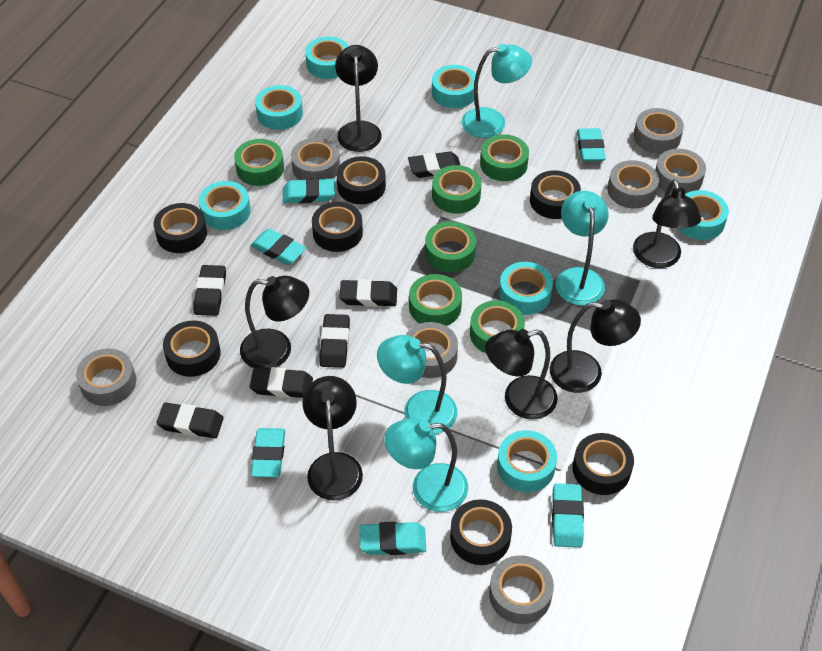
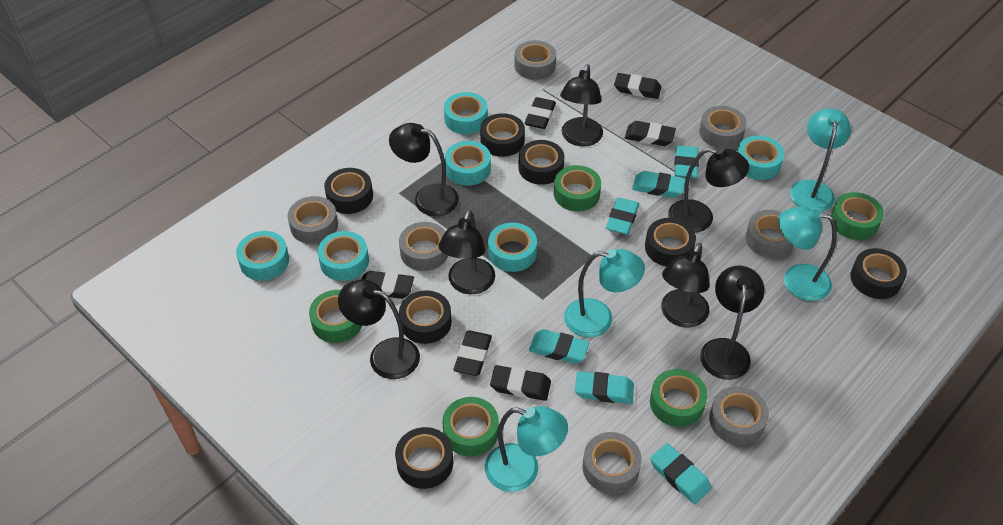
black lamp: 6 -> 7
green tape: 6 -> 5
turquoise tape: 7 -> 6

